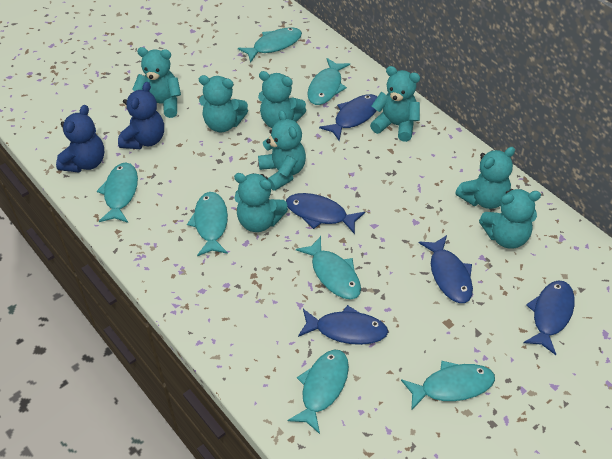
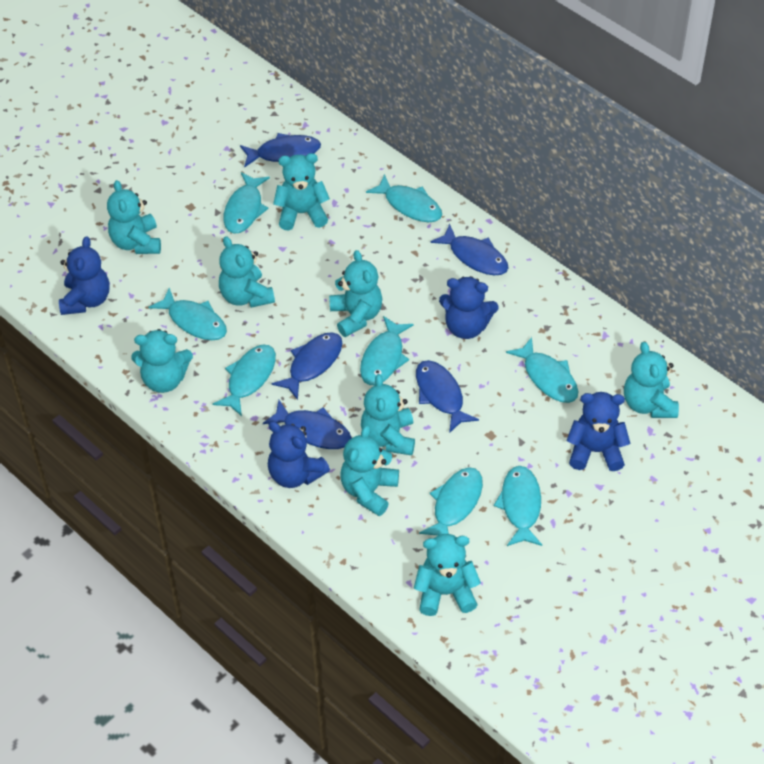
blue teddy bear: 2 -> 4
turquoise fish: 7 -> 8
turquoise teddy bear: 8 -> 9

